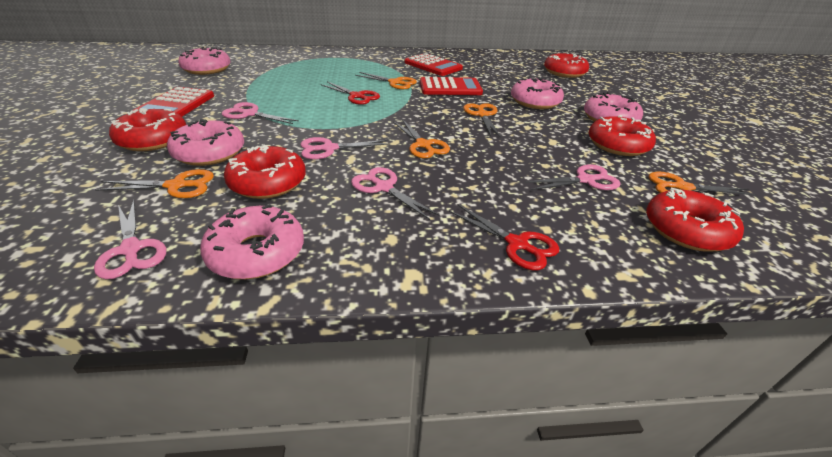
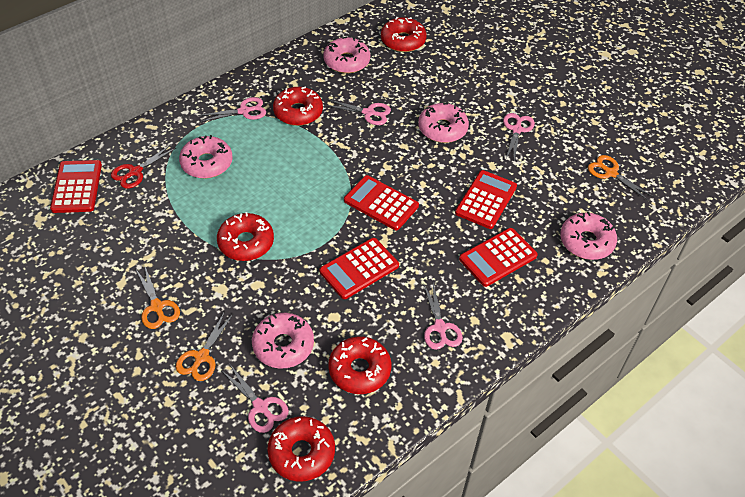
orange scissors: 5 -> 3
red calculator: 3 -> 5
red scissors: 2 -> 1

